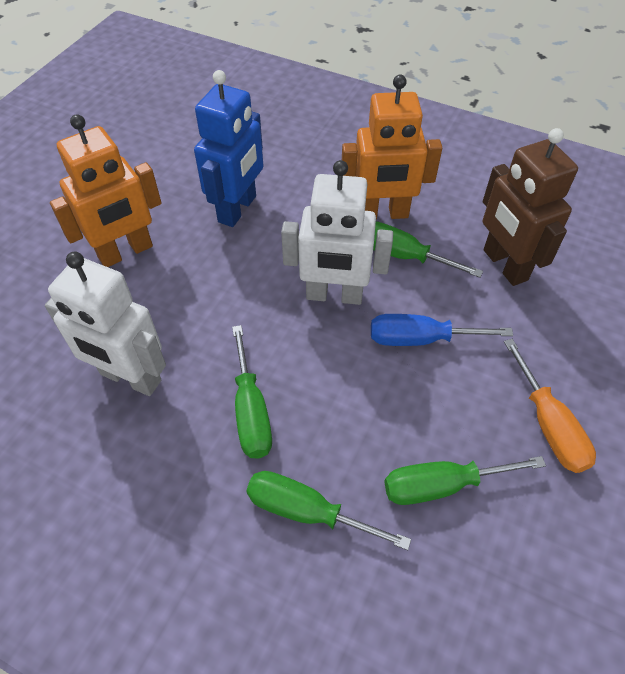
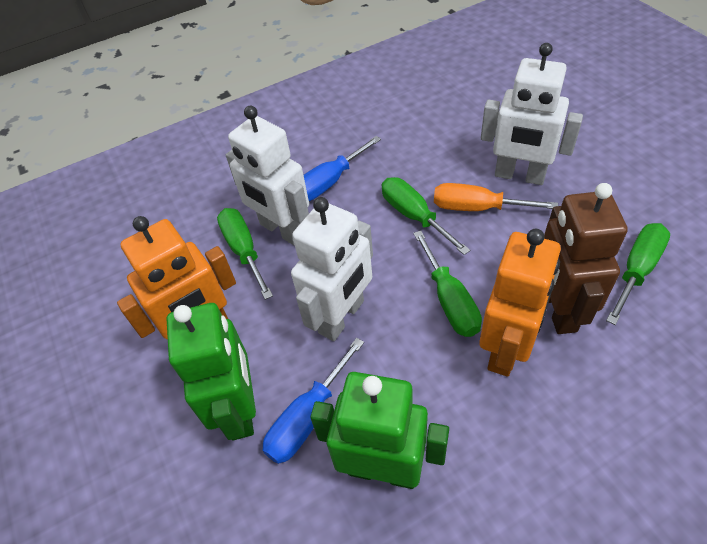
blue robot: 1 -> 0
blue screwdriver: 1 -> 2
green robot: 0 -> 2
white robot: 2 -> 3

